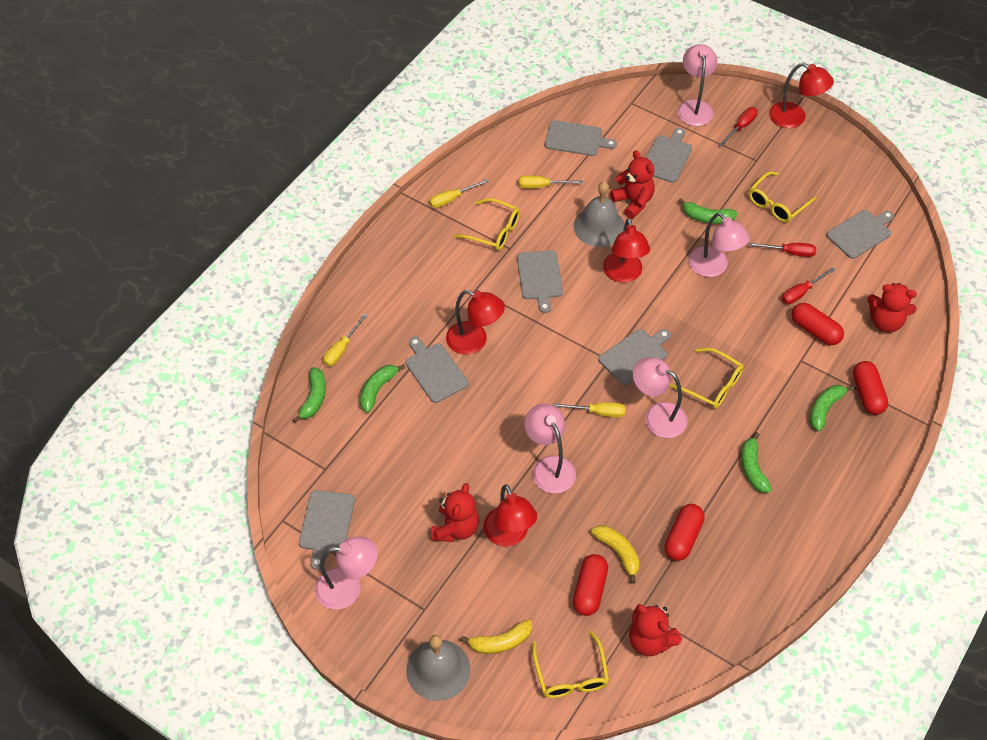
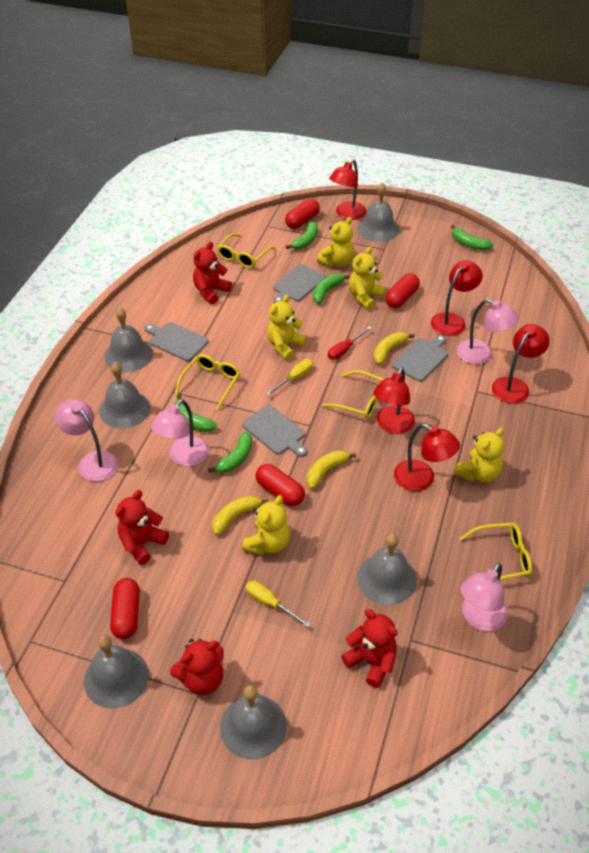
grey bell: 2 -> 6
grey cutting board: 7 -> 4
pink lamp: 5 -> 4
red lamp: 4 -> 5
red screwdriver: 3 -> 1
yellow banana: 2 -> 3
yellow screwdriver: 4 -> 2
yellow teddy bear: 0 -> 5

